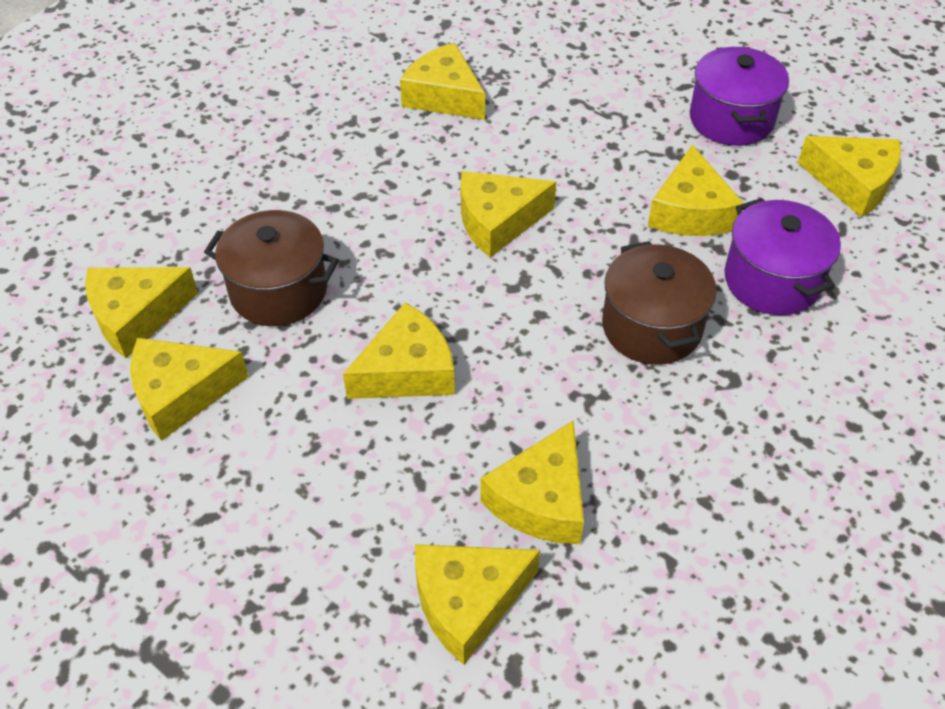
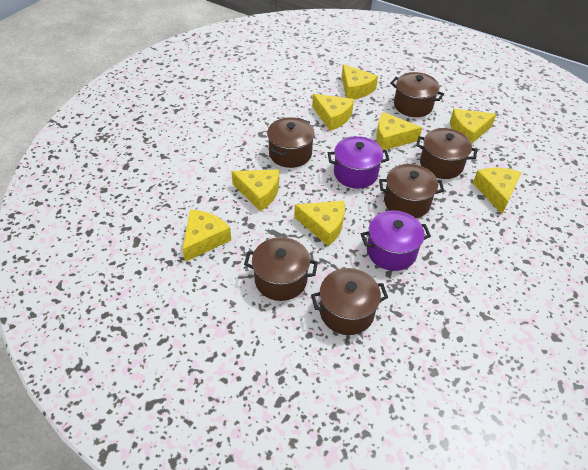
brown pot: 2 -> 6
yellow cheese: 9 -> 8

